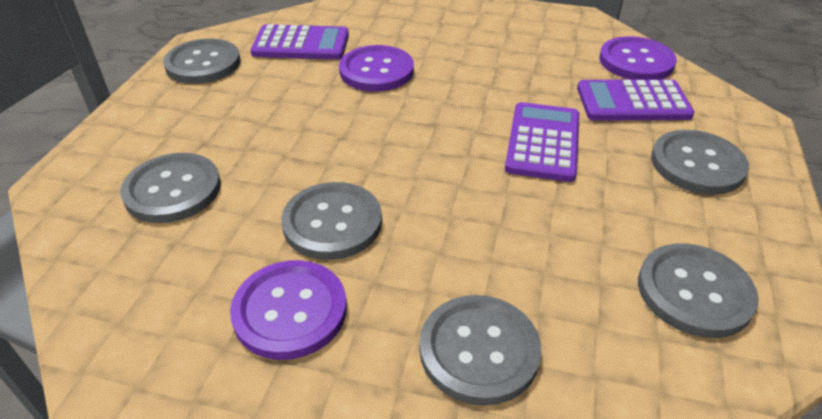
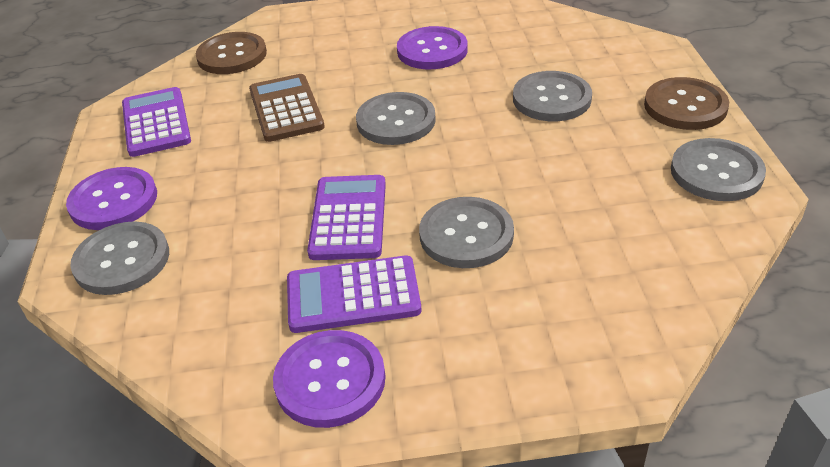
brown button: 0 -> 2
brown calculator: 0 -> 1
grey button: 6 -> 5

